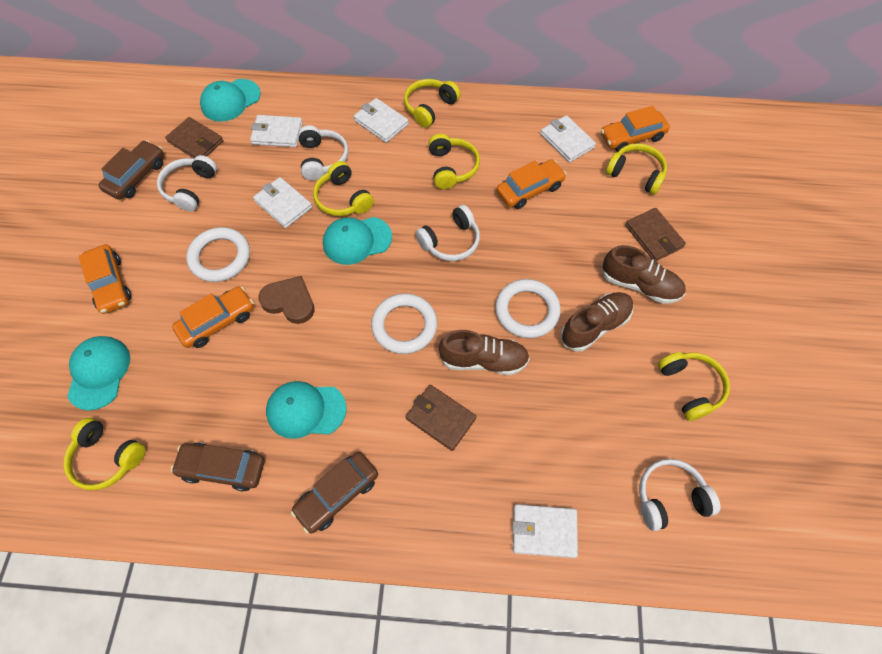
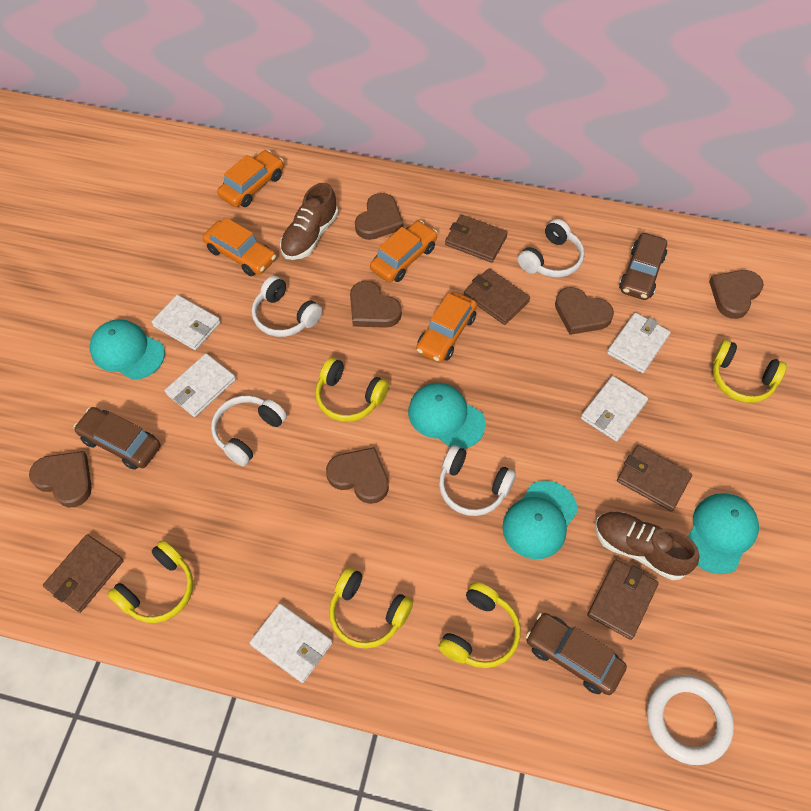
brown heart: 1 -> 6
brown shoe: 3 -> 2
brown wallet: 3 -> 5
white ring: 3 -> 1
yellow headphones: 6 -> 5

